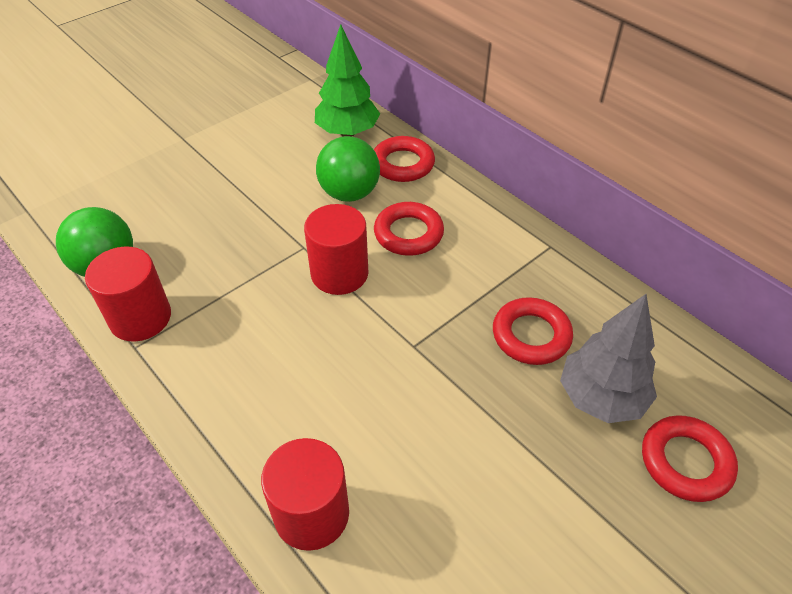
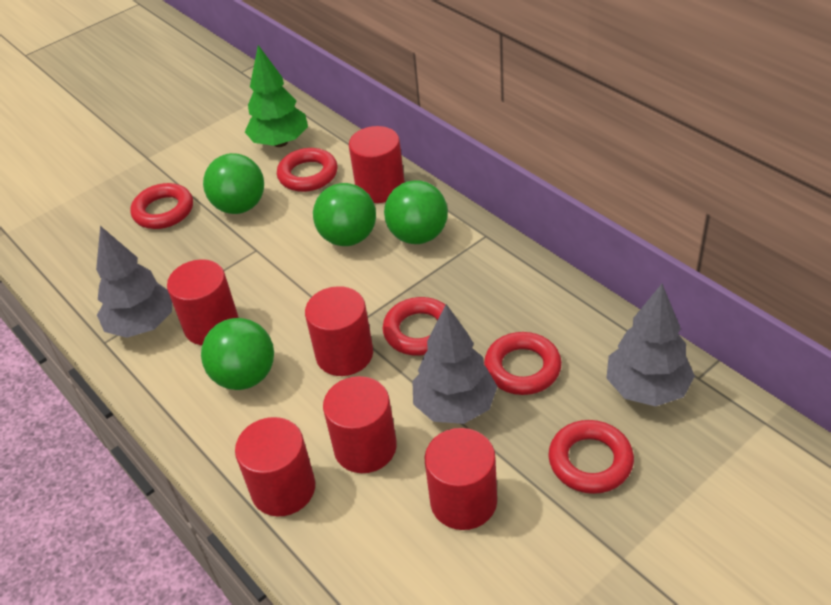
green ball: 2 -> 4
grey tree: 1 -> 3
red cylinder: 3 -> 6
red ring: 4 -> 5

